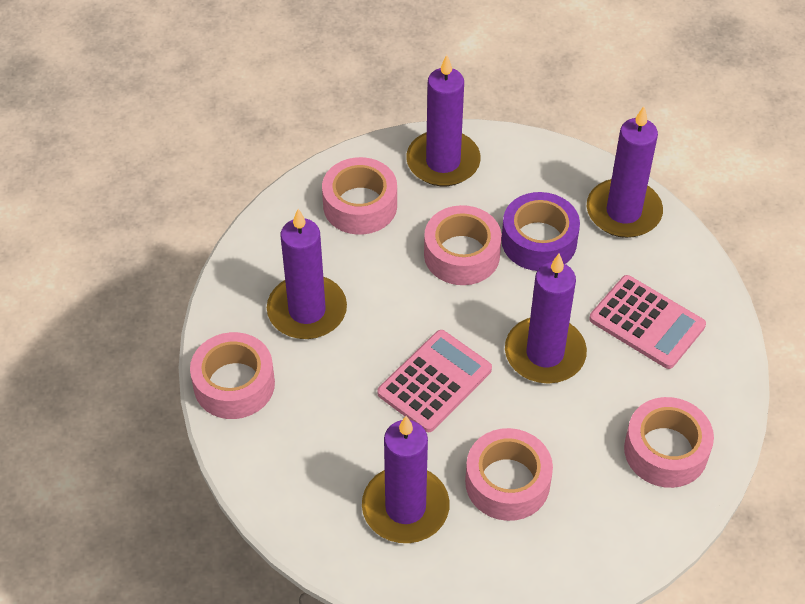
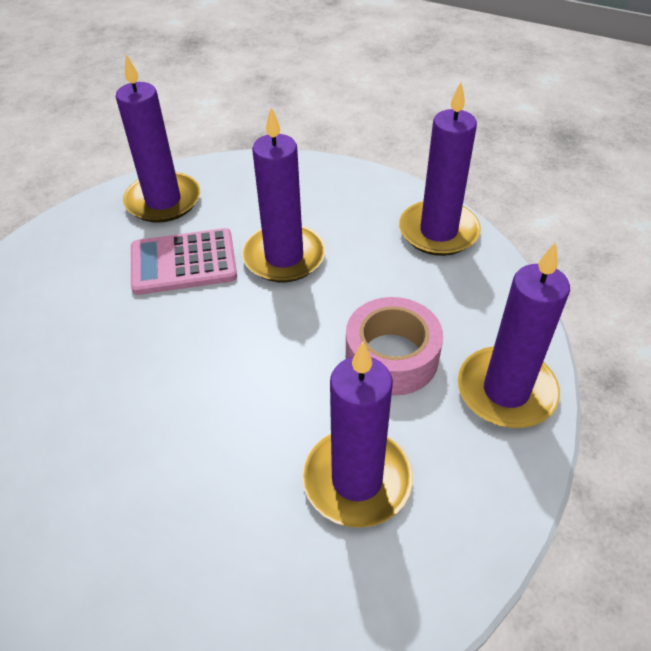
pink calculator: 2 -> 1
pink tape: 5 -> 1
purple tape: 1 -> 0

